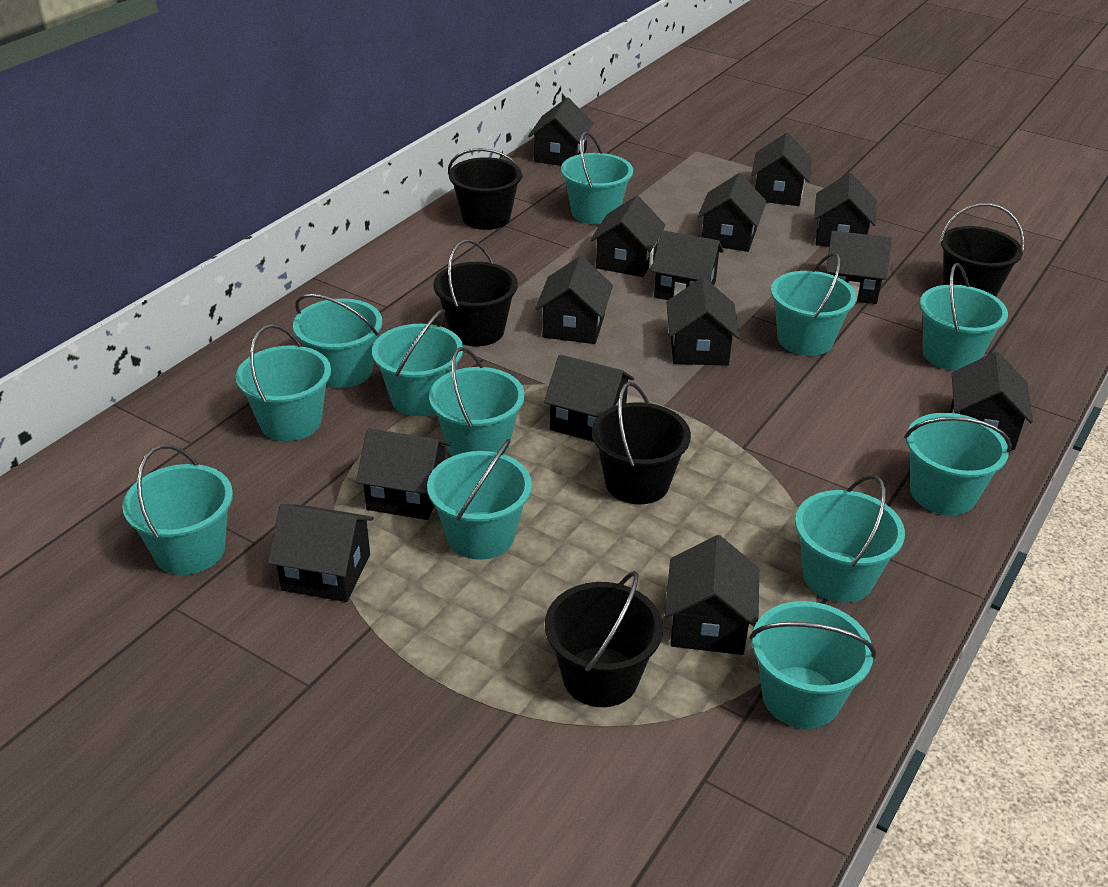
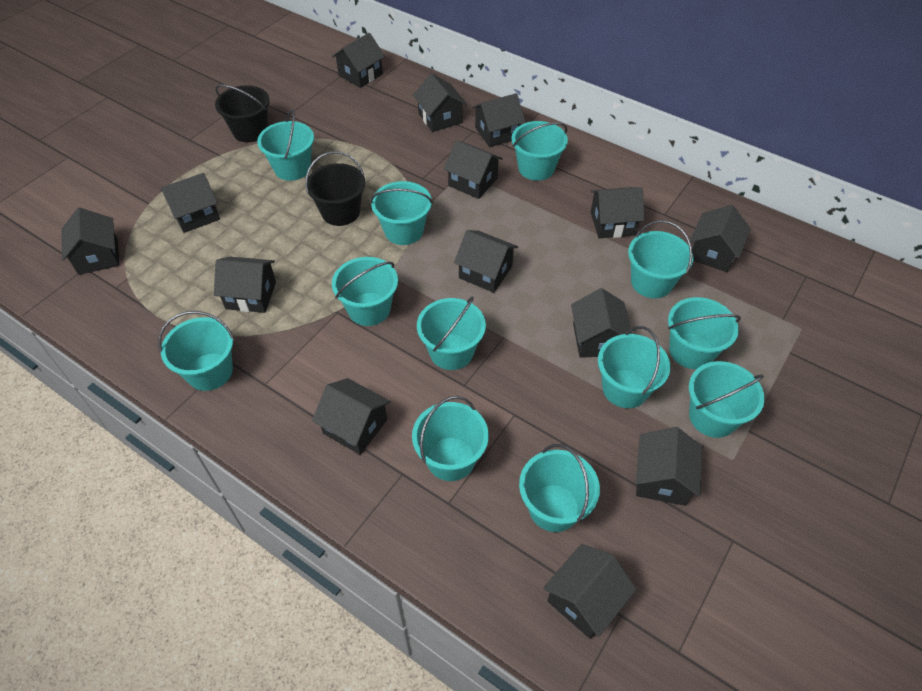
black bucket: 5 -> 2

